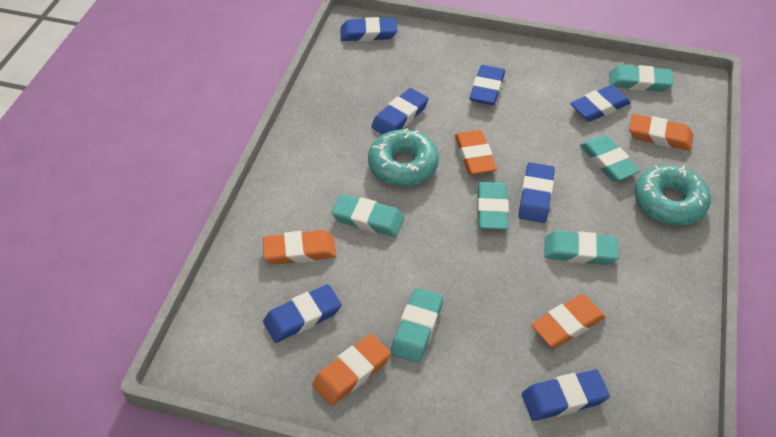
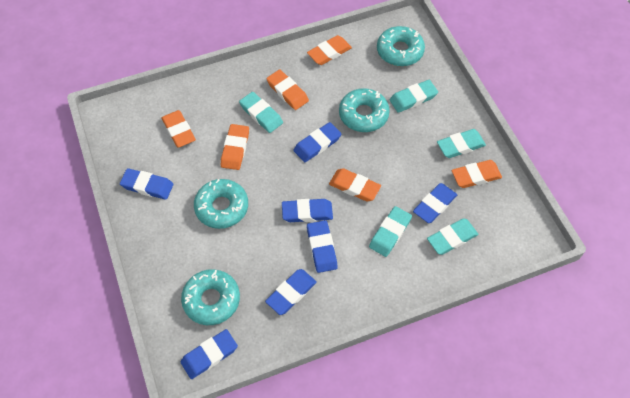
orange eraser: 5 -> 6
turquoise donut: 2 -> 4
turquoise eraser: 6 -> 5

